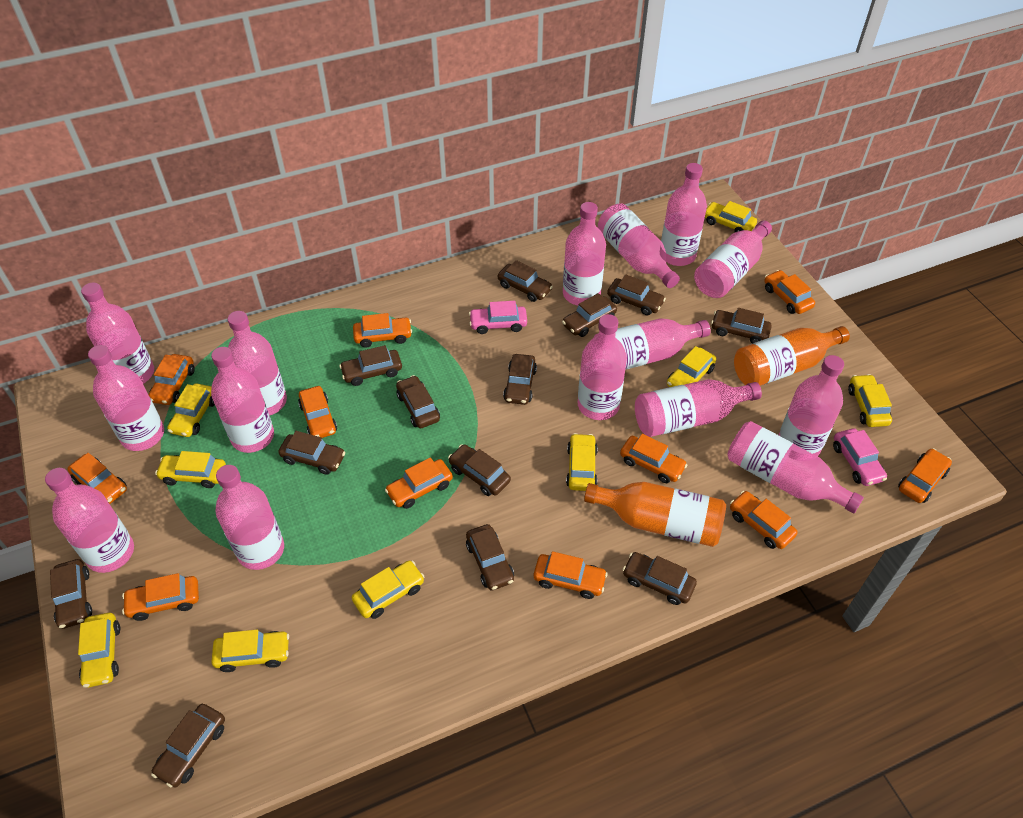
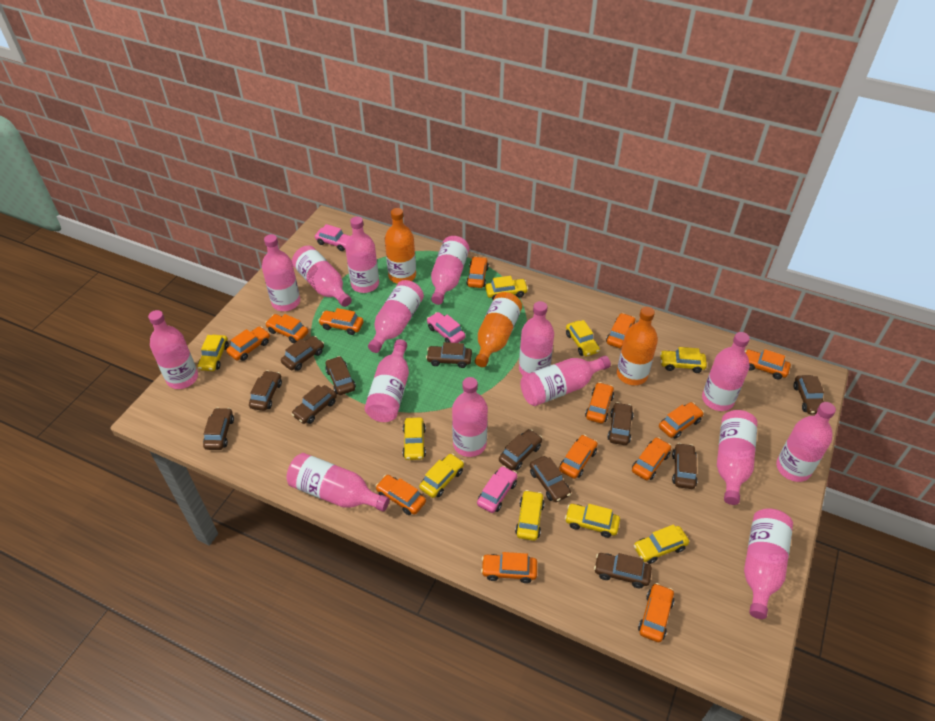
brown car: 13 -> 12
orange bottle: 2 -> 3
orange car: 11 -> 13
pink car: 2 -> 3

